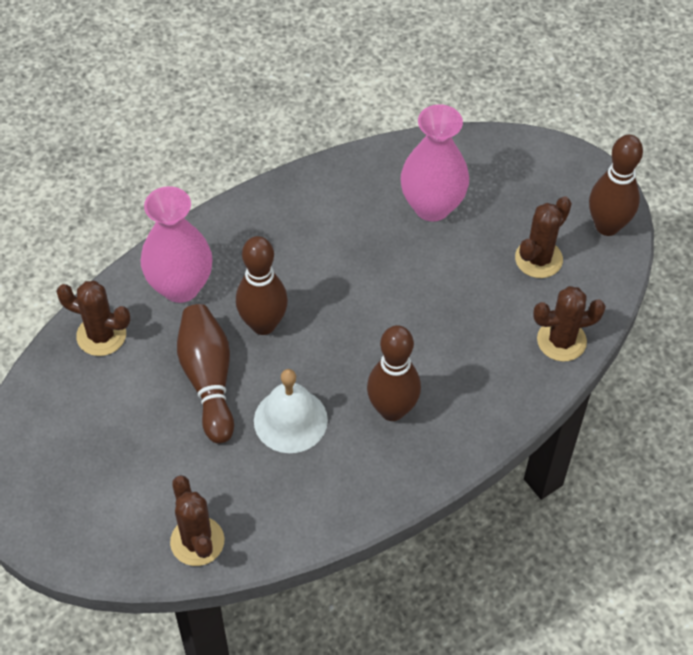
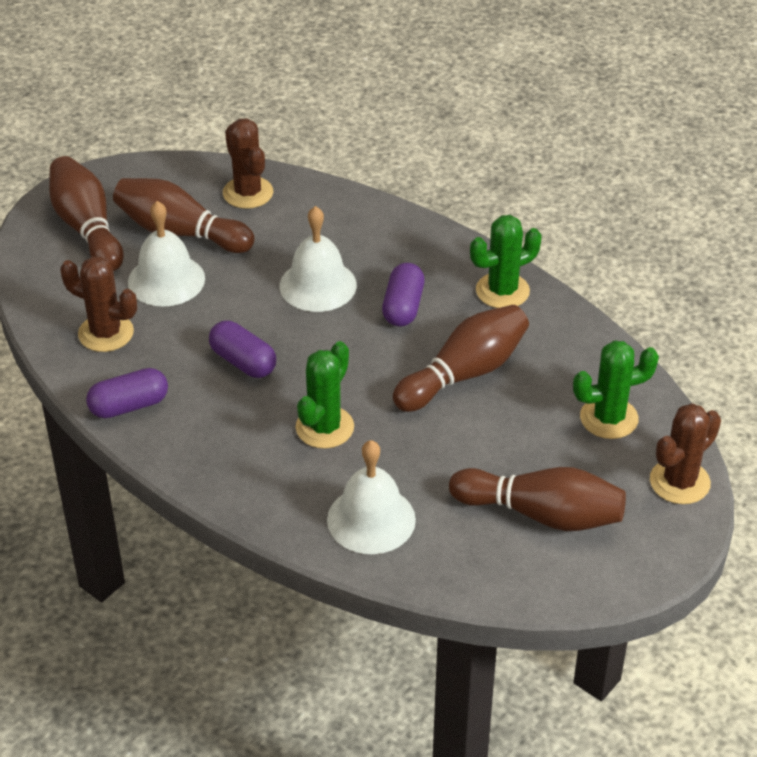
brown cactus: 4 -> 3
green cactus: 0 -> 3
pink vase: 2 -> 0
purple capsule: 0 -> 3
white bell: 1 -> 3

